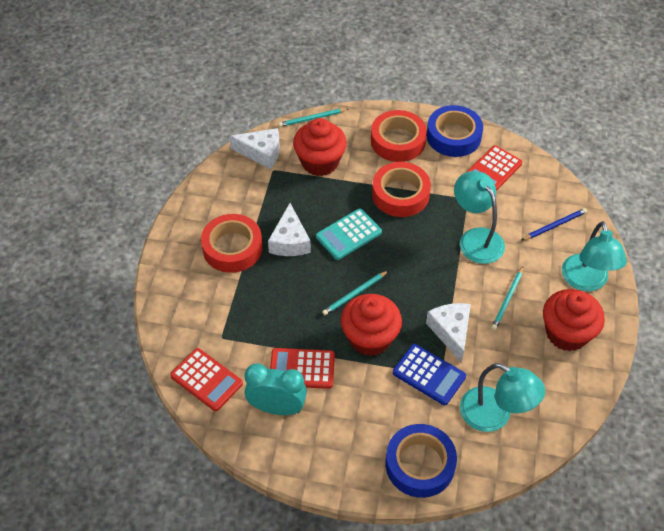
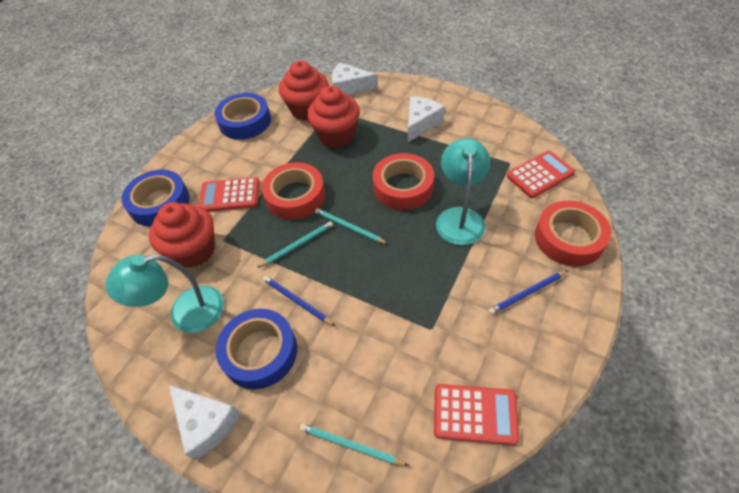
blue calculator: 1 -> 0
blue pencil: 1 -> 2
blue tape: 2 -> 3
turquoise calculator: 1 -> 0
turquoise clock: 1 -> 0
turquoise lamp: 3 -> 2

